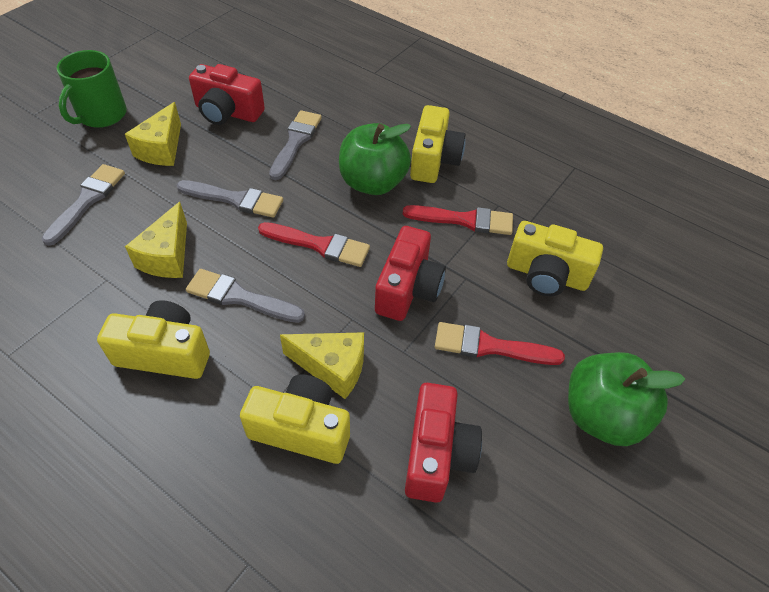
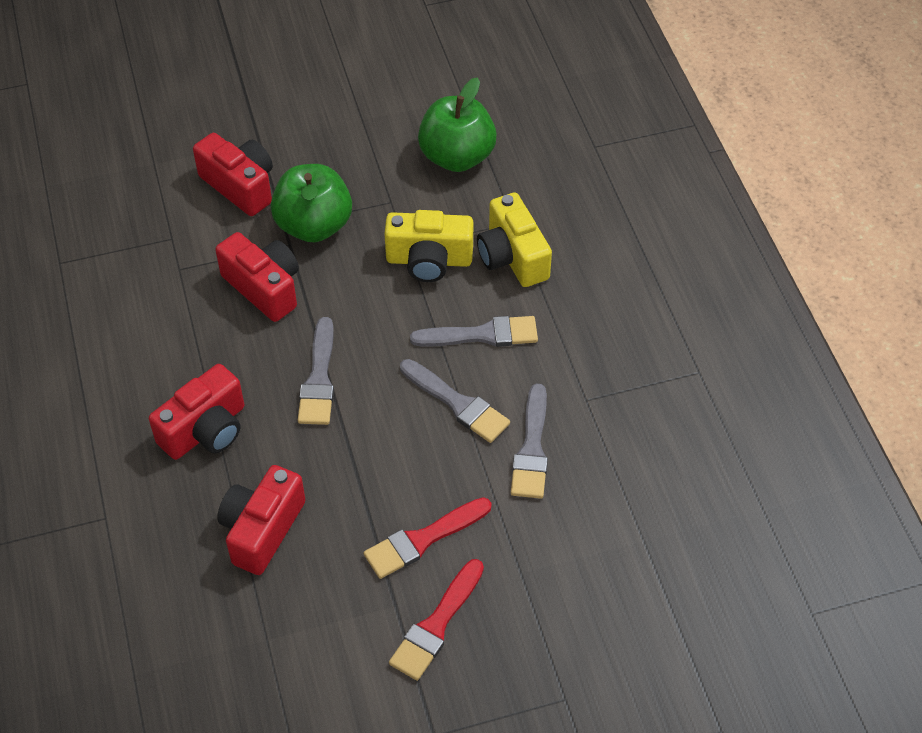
green mug: 1 -> 0
red brush: 3 -> 2
red camera: 3 -> 4
yellow camera: 4 -> 2
yellow cheese: 3 -> 0

